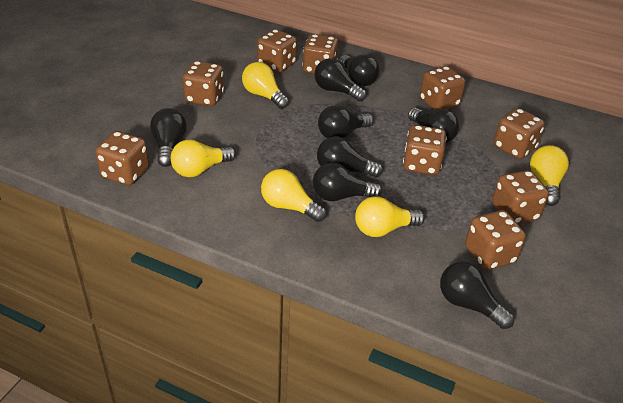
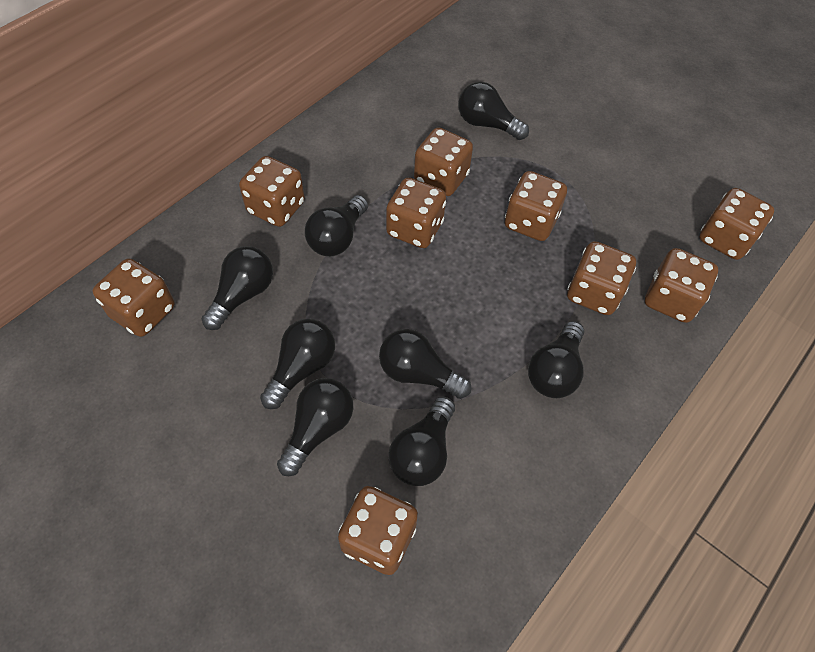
yellow light bulb: 5 -> 0

